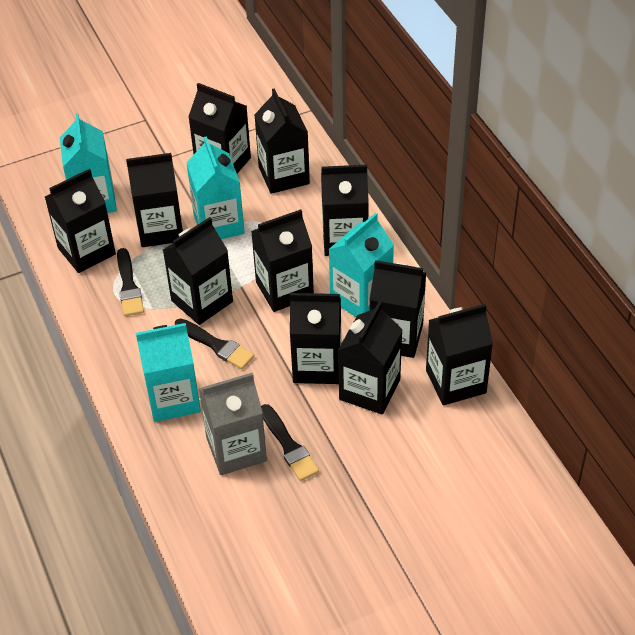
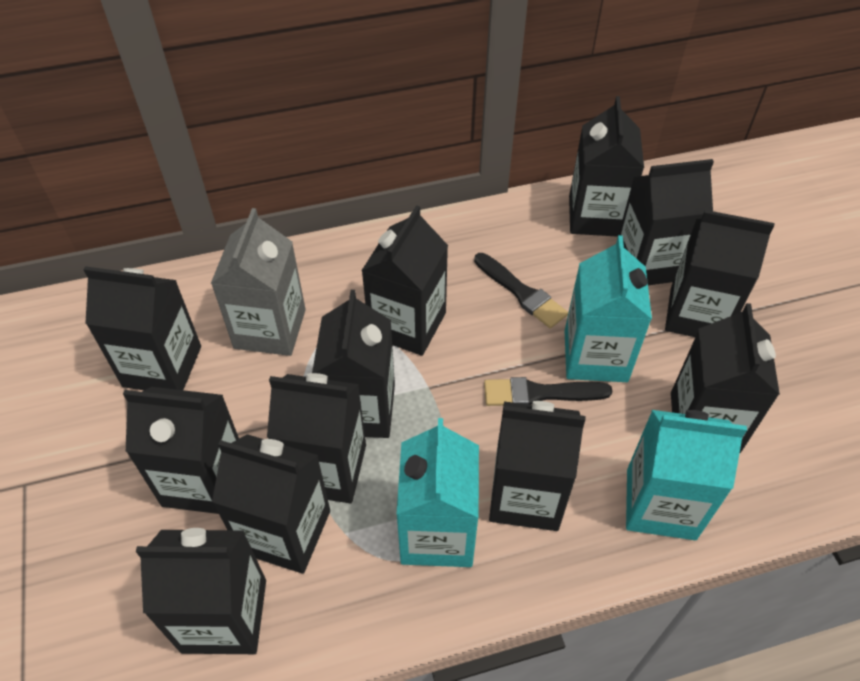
black brush: 3 -> 2
black carton: 11 -> 12
turquoise carton: 4 -> 3

